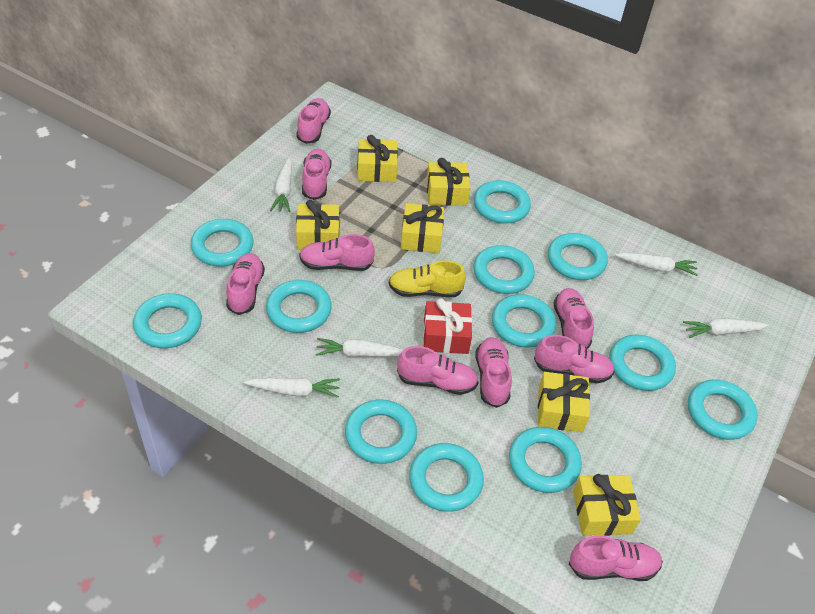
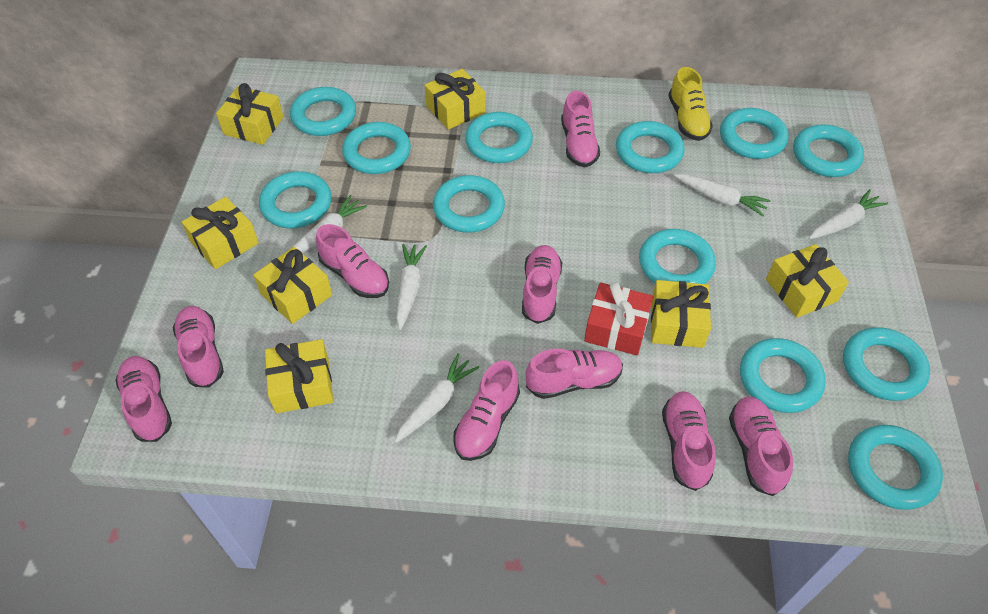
yellow gift: 6 -> 7

